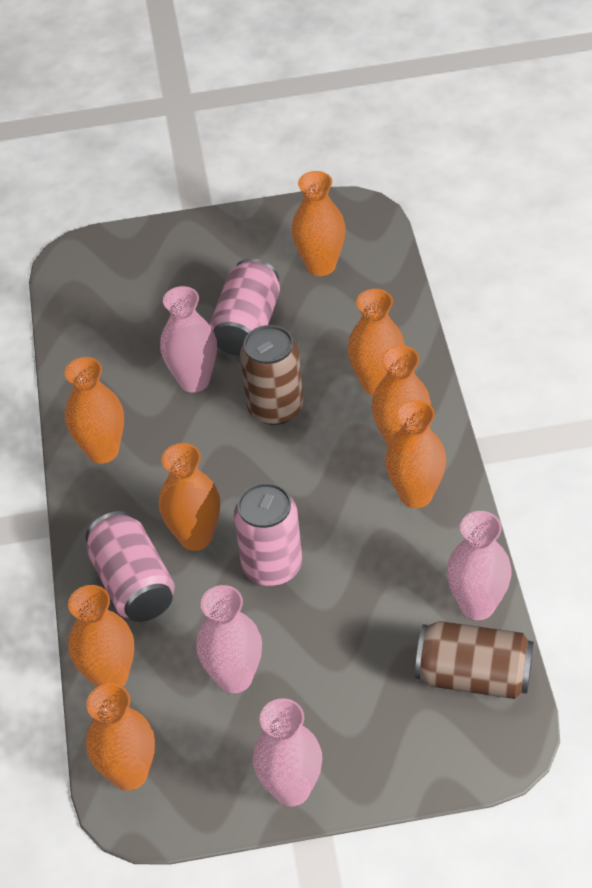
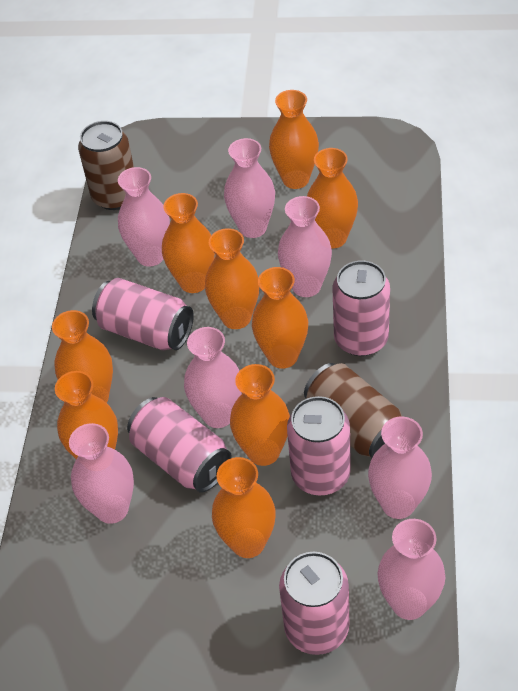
orange vase: 8 -> 9
pink can: 3 -> 5
pink vase: 4 -> 7

